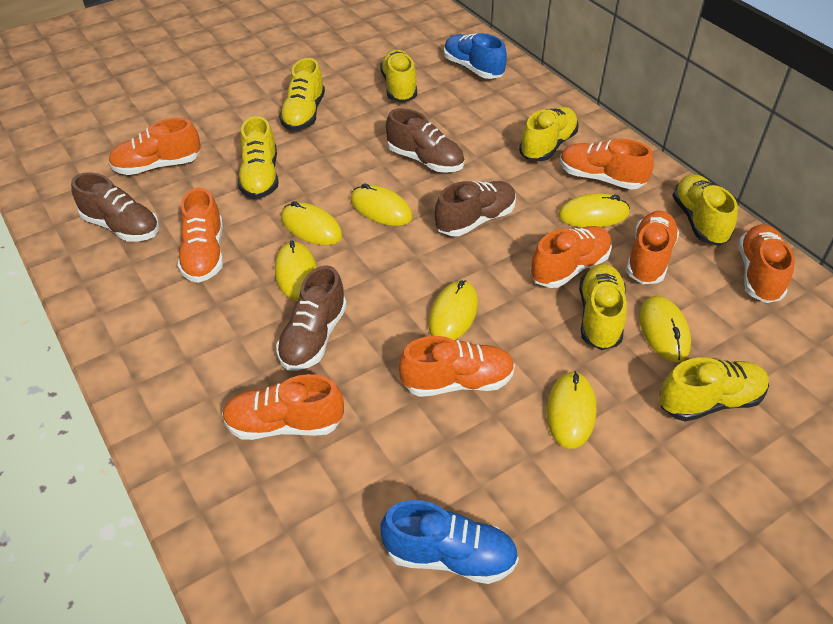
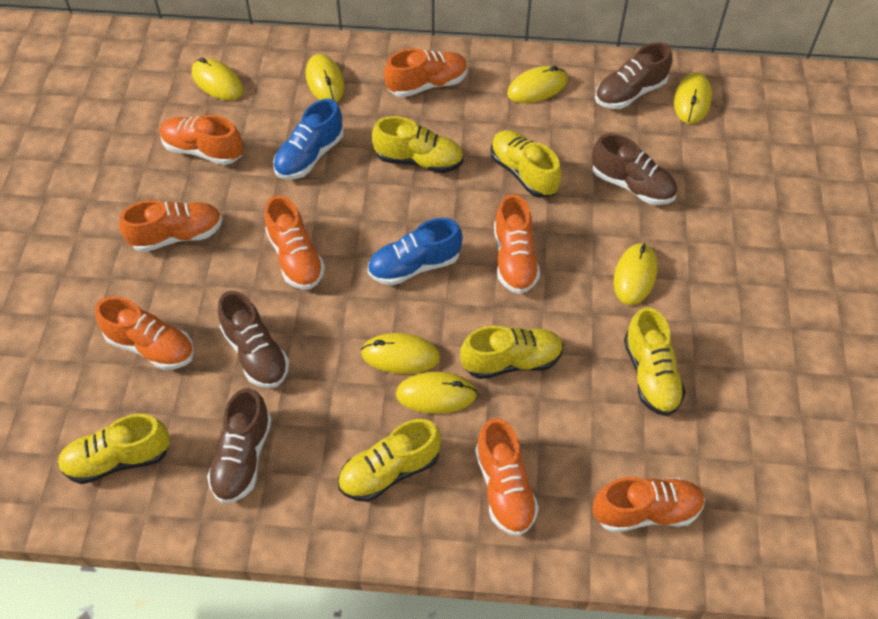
yellow shoe: 7 -> 6

